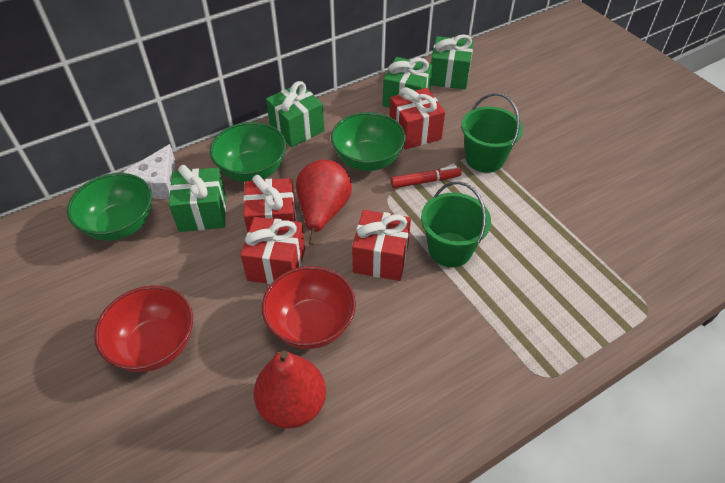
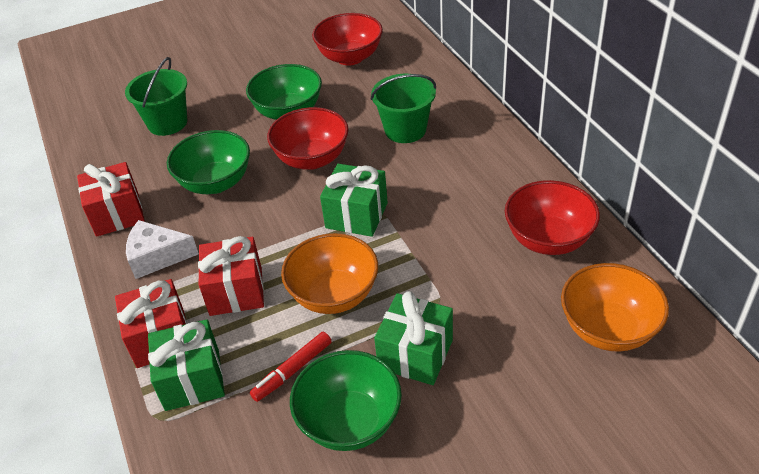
green gift: 4 -> 3
orange bowl: 0 -> 2
red bowl: 2 -> 3
red gift: 4 -> 3
red pear: 2 -> 0

